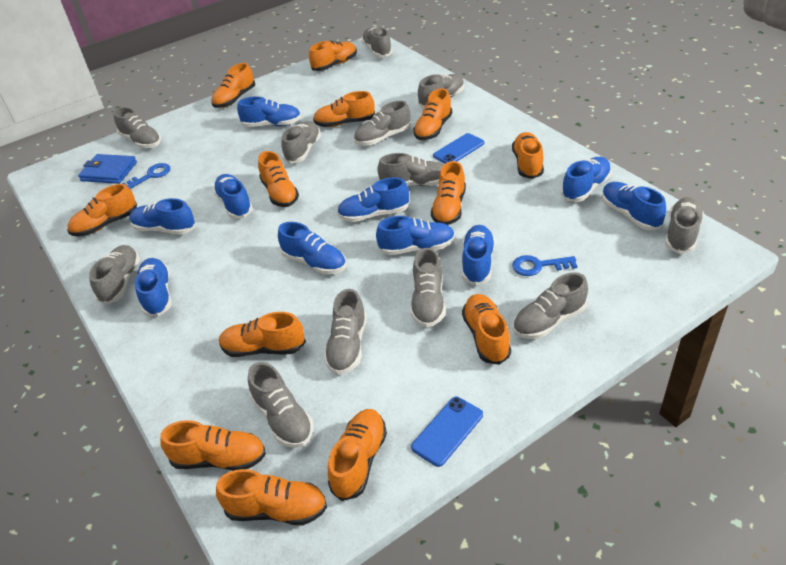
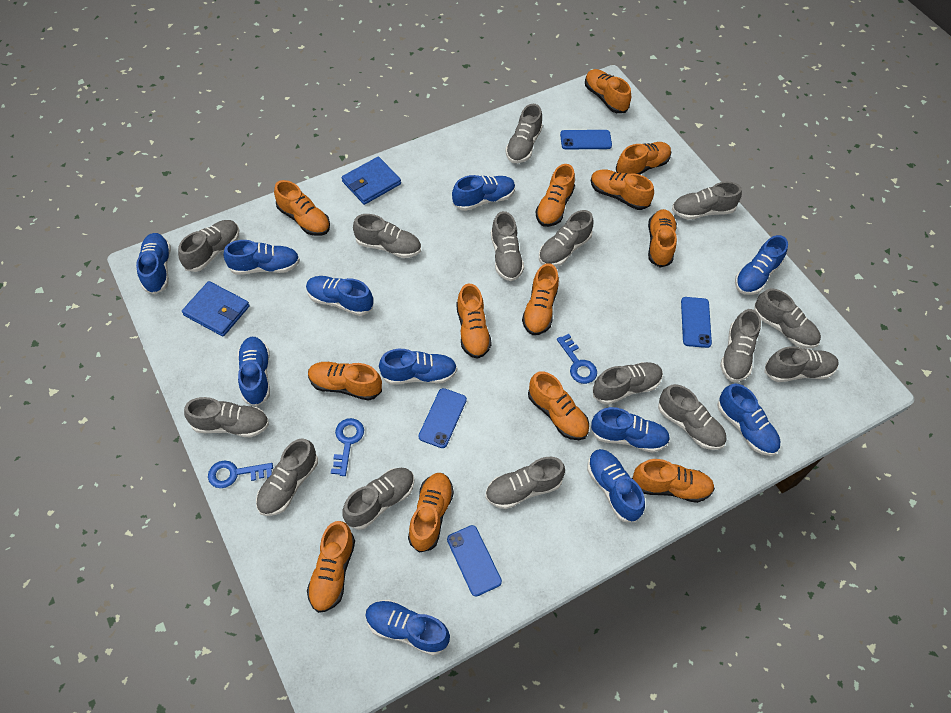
blue key: 2 -> 3
blue phone: 2 -> 4
blue shoe: 10 -> 11
blue wallet: 1 -> 2
grey shoe: 12 -> 15

